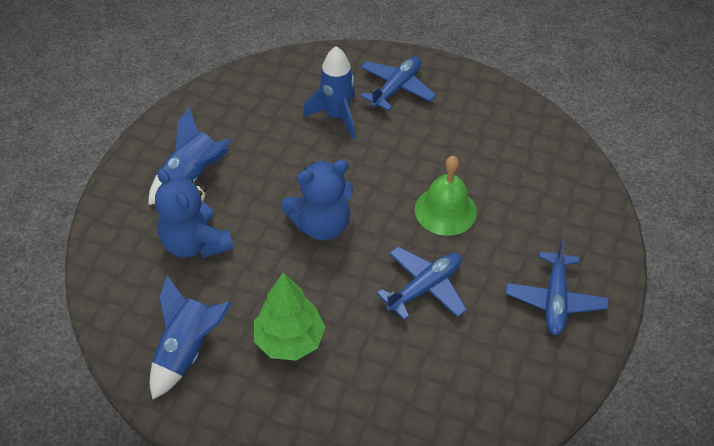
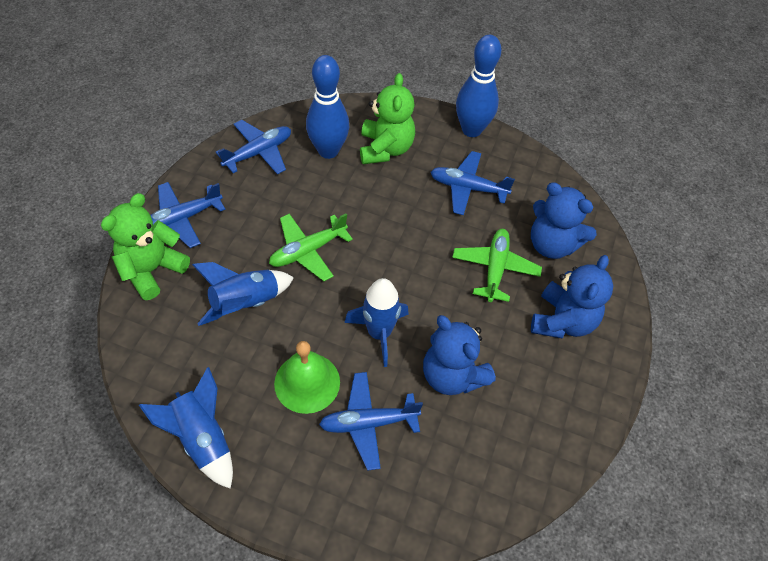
blue bowling pin: 0 -> 2
blue plane: 3 -> 4
blue teddy bear: 2 -> 3
green plane: 0 -> 2
green teddy bear: 0 -> 2
green tree: 1 -> 0

